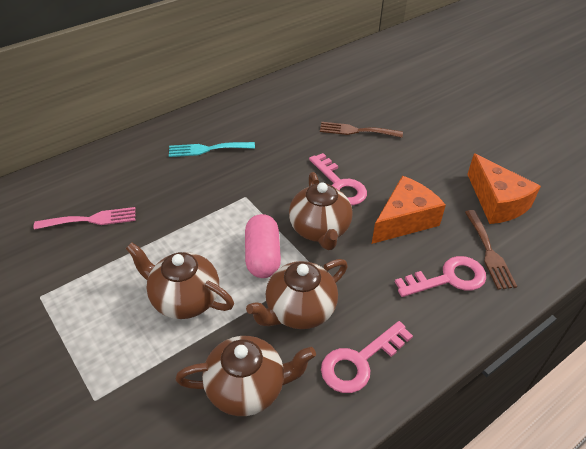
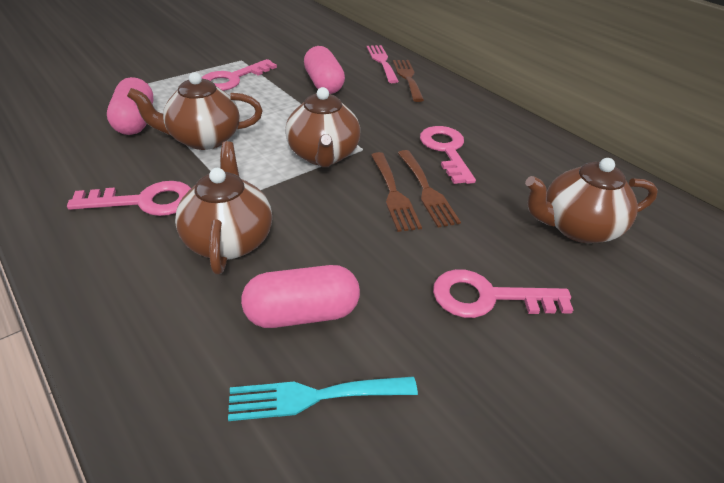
brown fork: 2 -> 3
orange cheese: 2 -> 0
pink capsule: 1 -> 3
pink key: 3 -> 4

